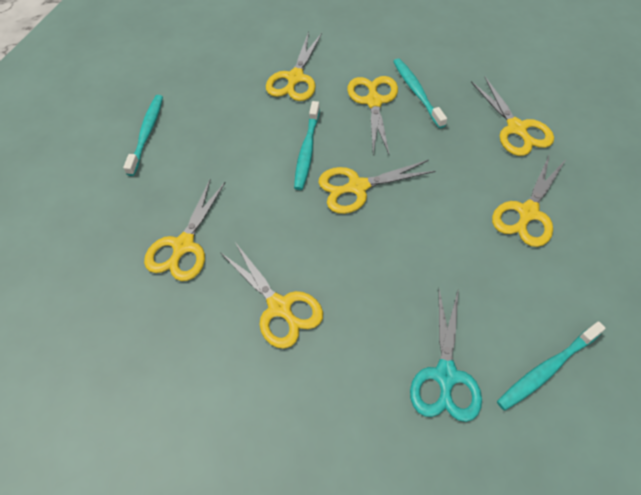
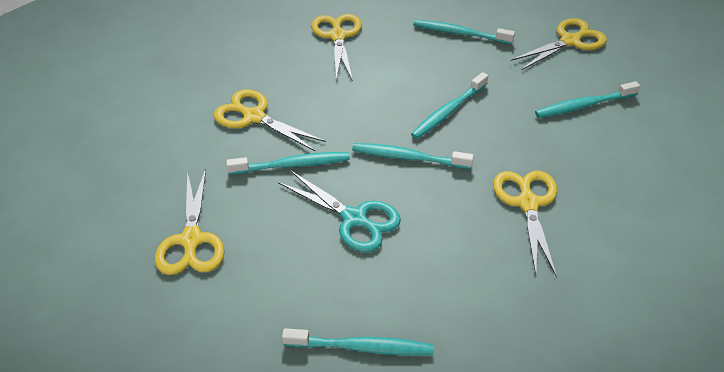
turquoise toothbrush: 4 -> 6
yellow scissors: 7 -> 5

